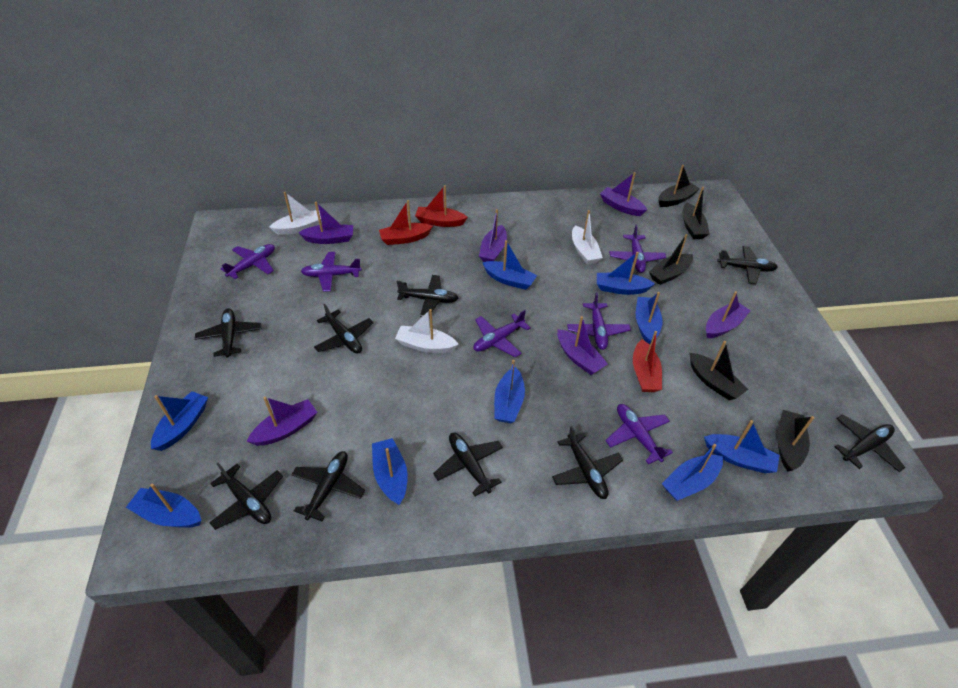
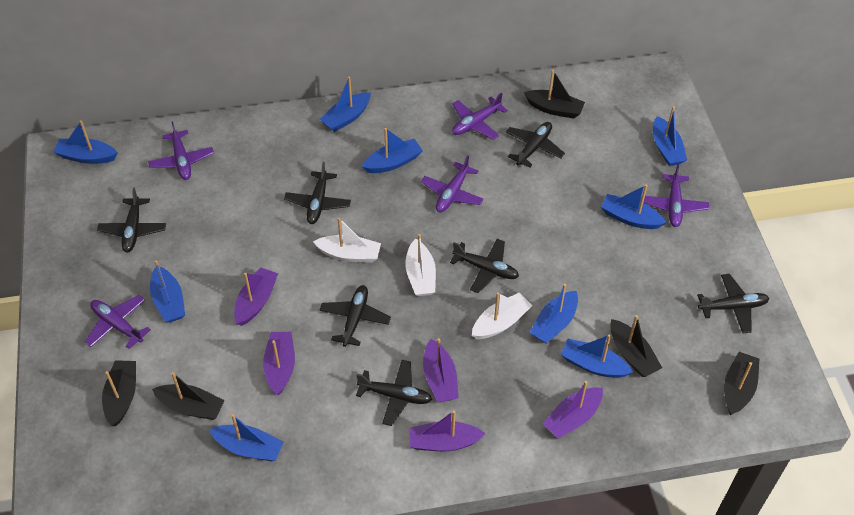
black plane: 9 -> 7
purple boat: 6 -> 5
purple plane: 6 -> 5
red boat: 3 -> 0

